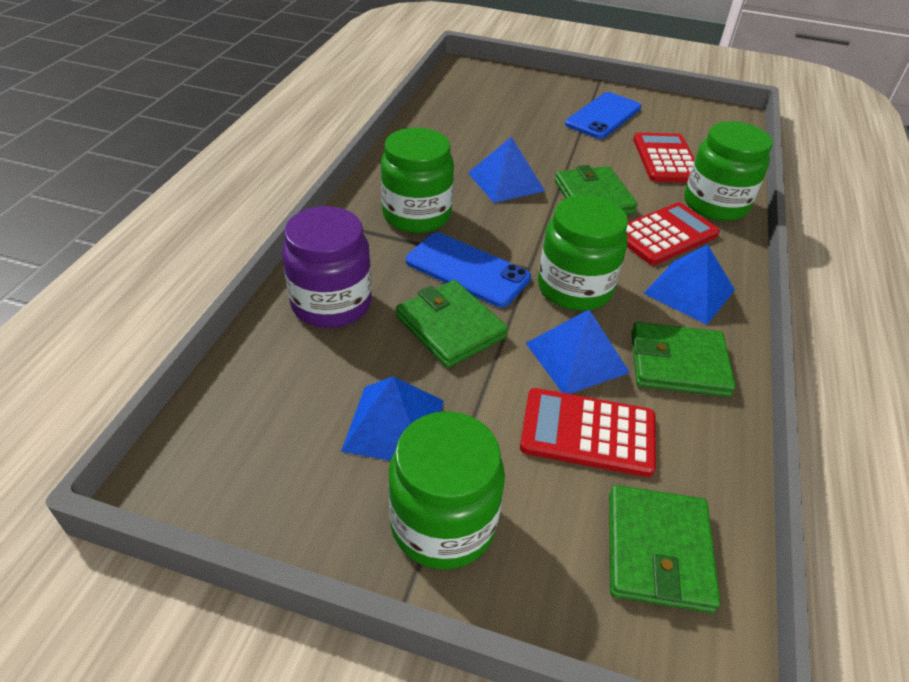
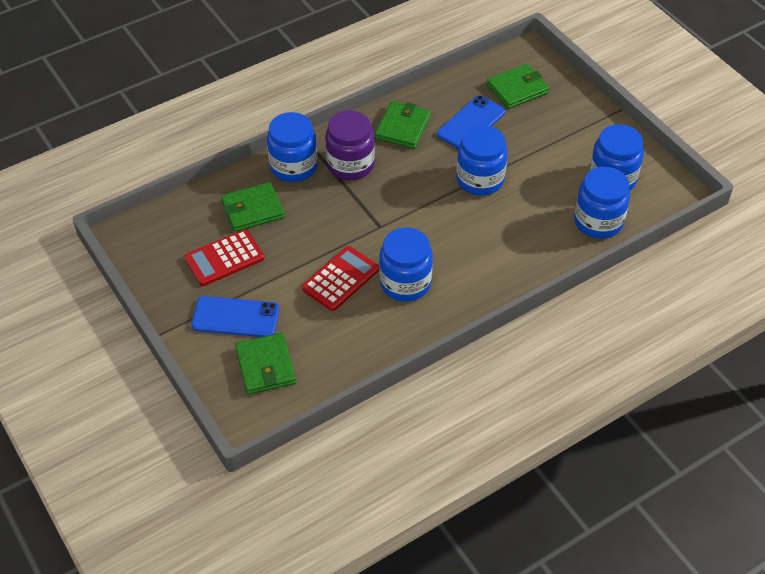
blue jar: 0 -> 5
blue pyramid: 4 -> 0
green jar: 4 -> 0
red calculator: 3 -> 2

